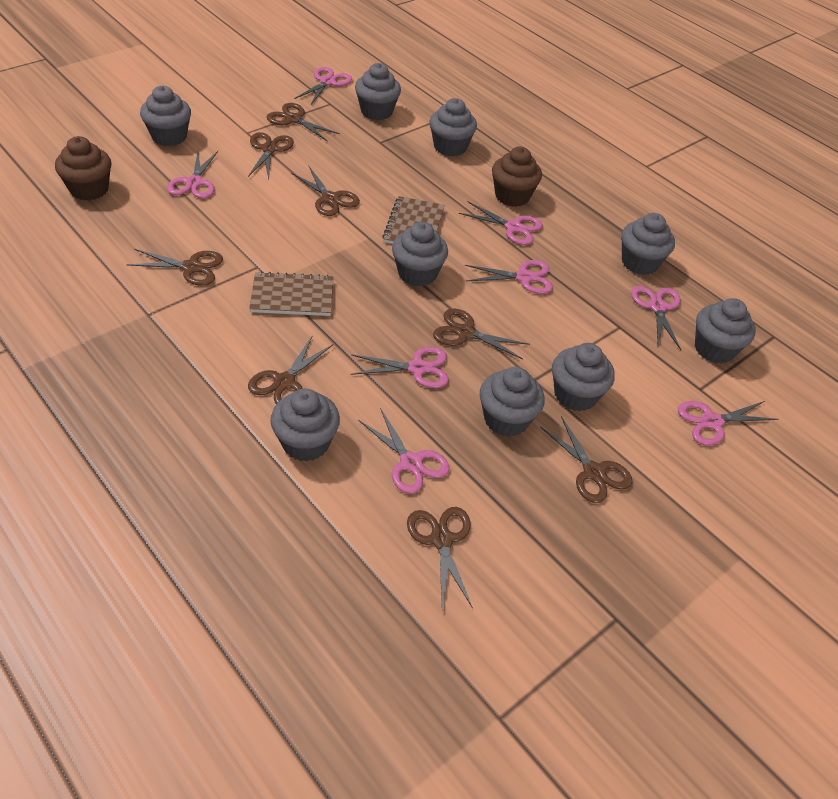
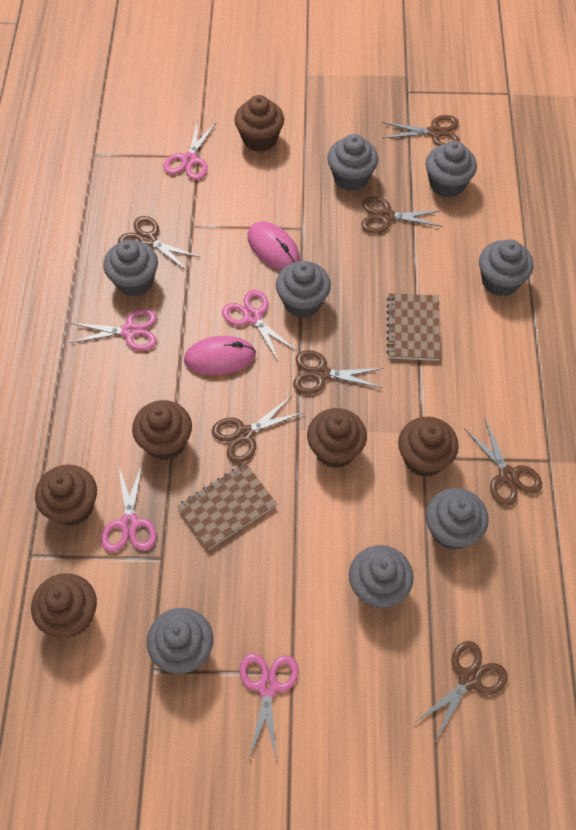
brown cupcake: 2 -> 6
brown scissors: 8 -> 7
grey cupcake: 9 -> 8
pink mouse: 0 -> 2
pink scissors: 8 -> 5

